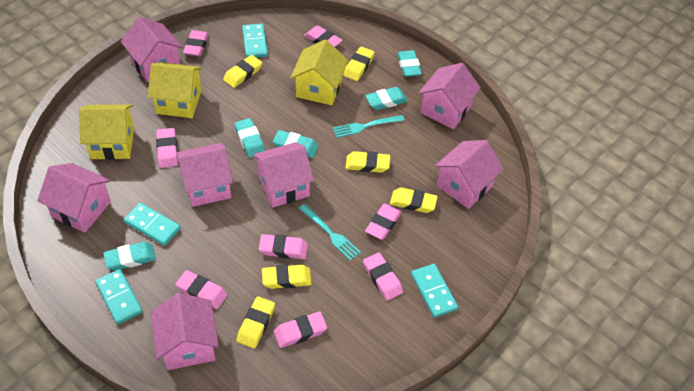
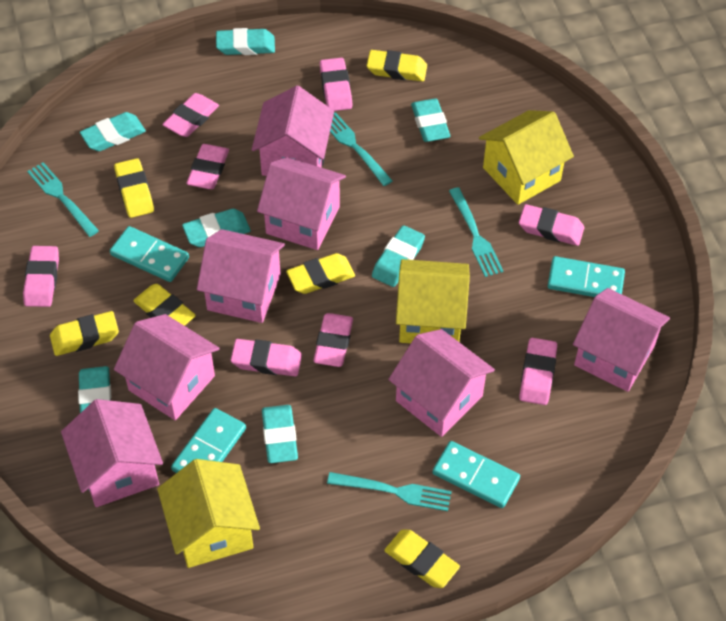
turquoise eraser: 5 -> 7
turquoise fork: 2 -> 4

